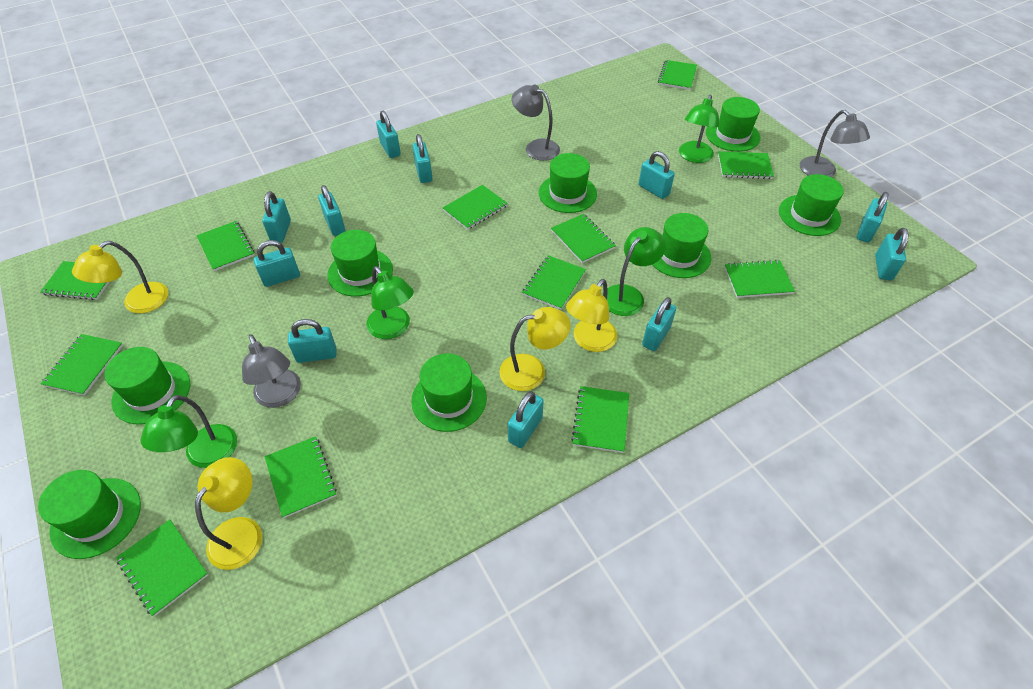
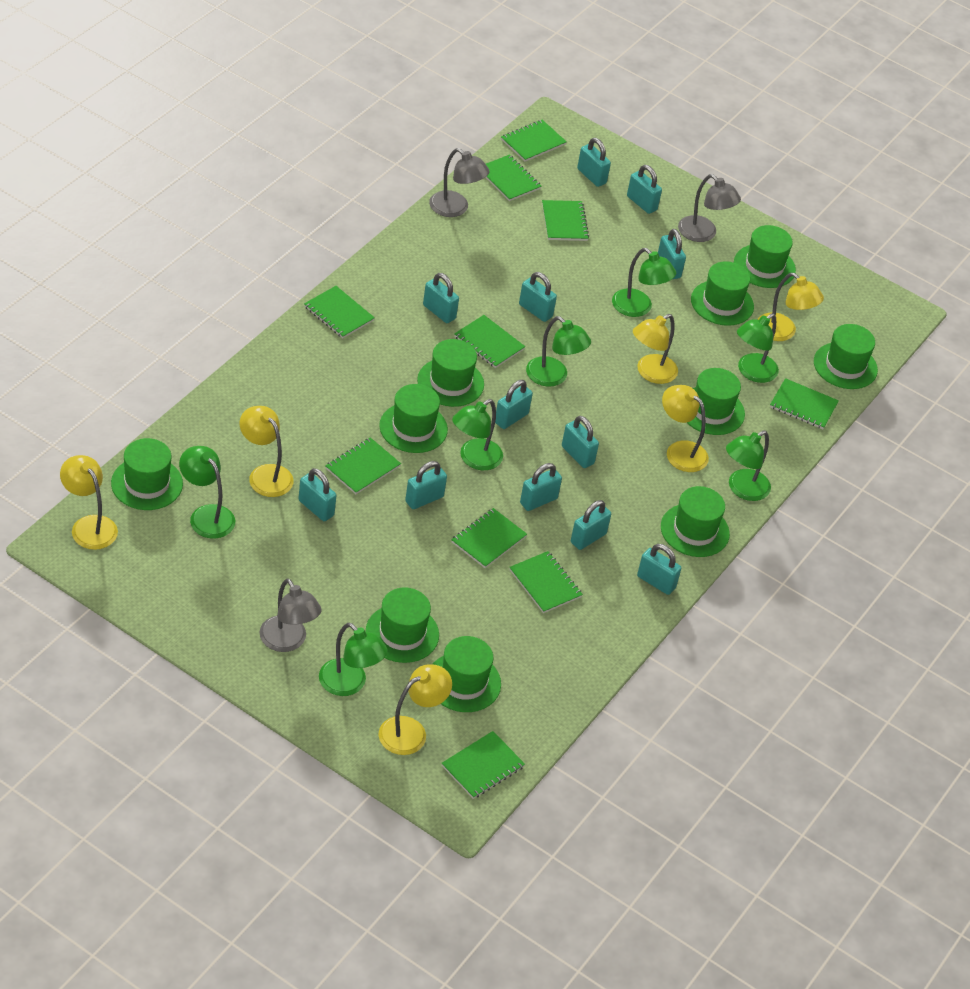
green hat: 8 -> 10
green lamp: 4 -> 7
green notebook: 12 -> 10
turquoise padlock: 11 -> 12
yellow lamp: 4 -> 6

